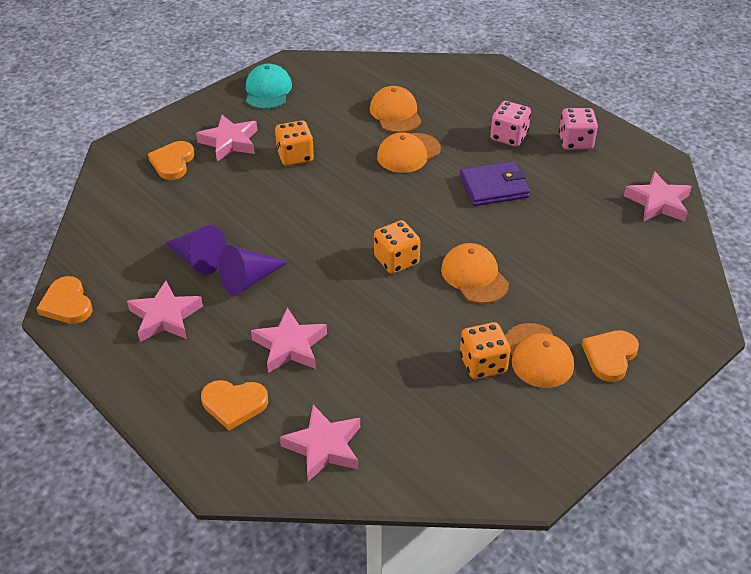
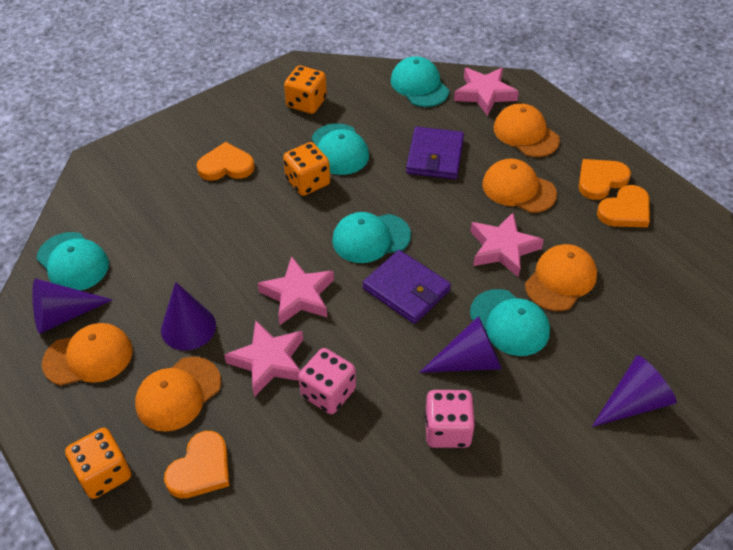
orange cap: 4 -> 5
pink star: 5 -> 4
purple cone: 2 -> 4
purple wallet: 1 -> 2
turquoise cap: 1 -> 5

